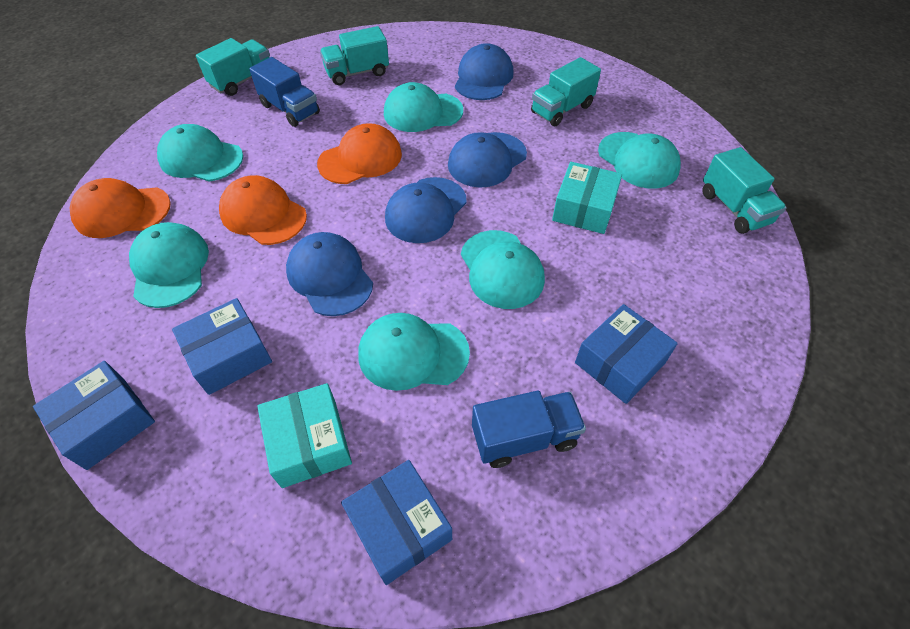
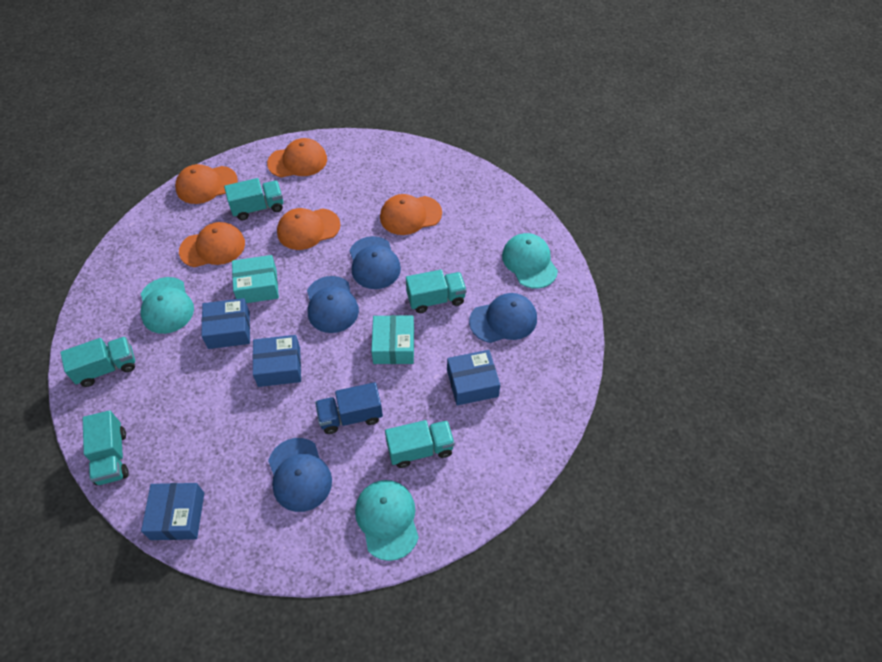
blue truck: 2 -> 1
orange cap: 3 -> 5
turquoise cap: 6 -> 3
turquoise truck: 4 -> 5

